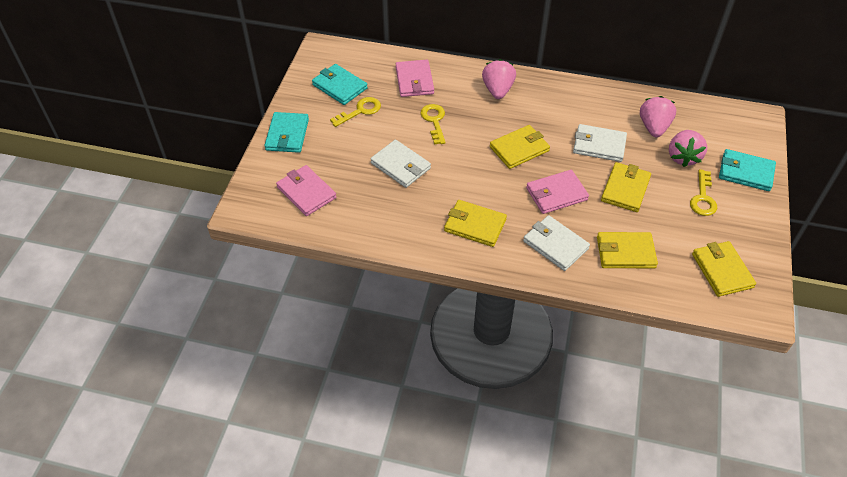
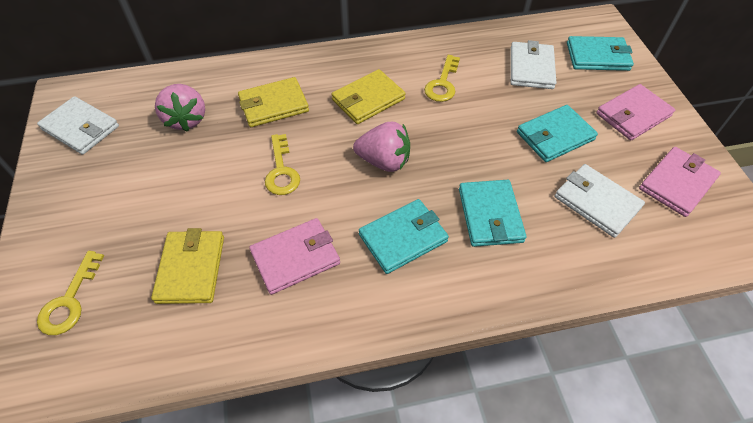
pink strawberry: 3 -> 2
turquoise wallet: 3 -> 4
yellow wallet: 5 -> 3

